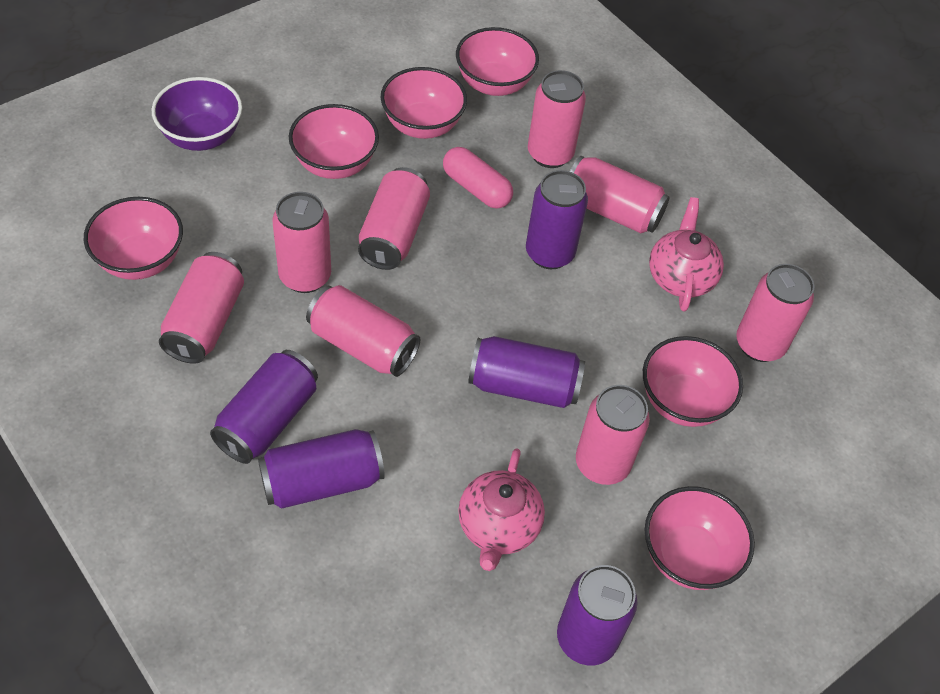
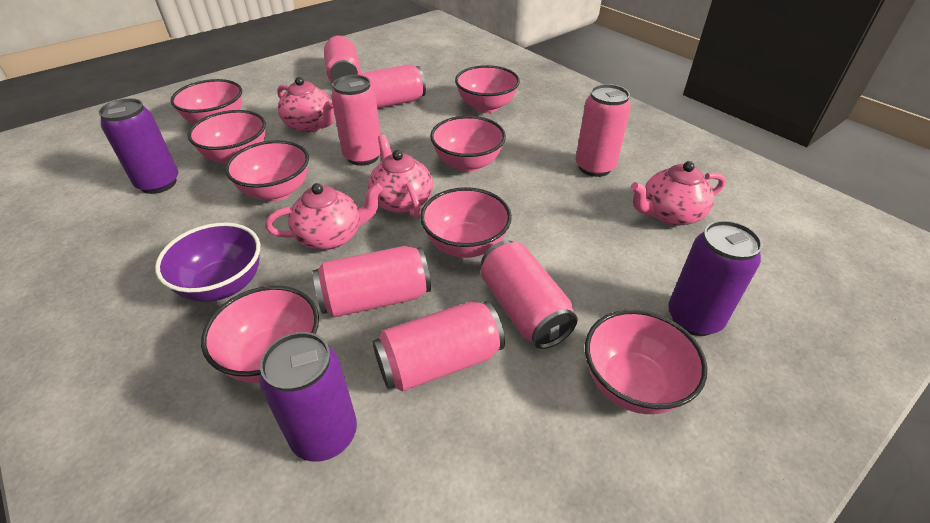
pink bowl: 6 -> 8
pink can: 8 -> 7
pink capsule: 1 -> 0
pink teapot: 2 -> 4
purple can: 5 -> 3

